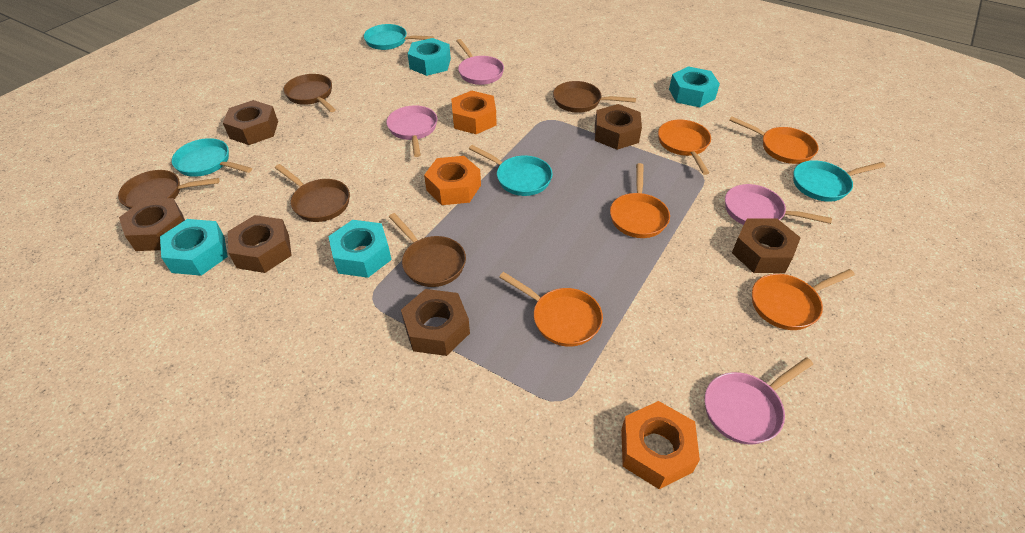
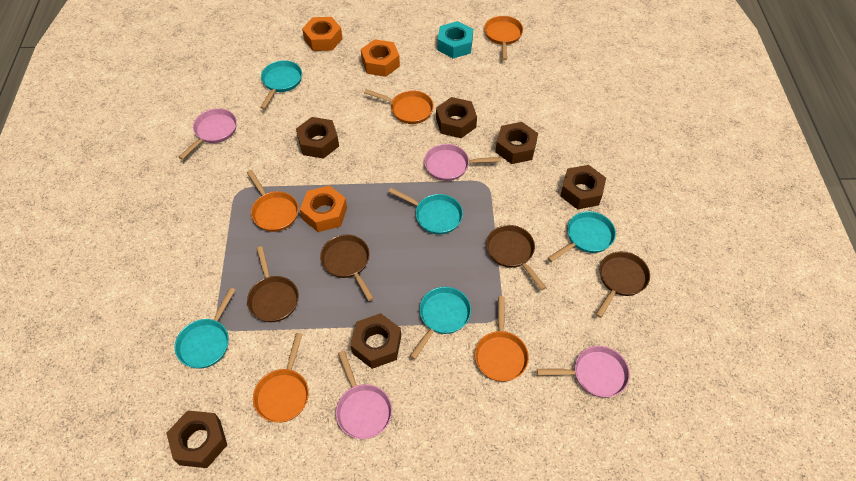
brown pan: 5 -> 4
turquoise nut: 4 -> 1
turquoise pan: 4 -> 5

